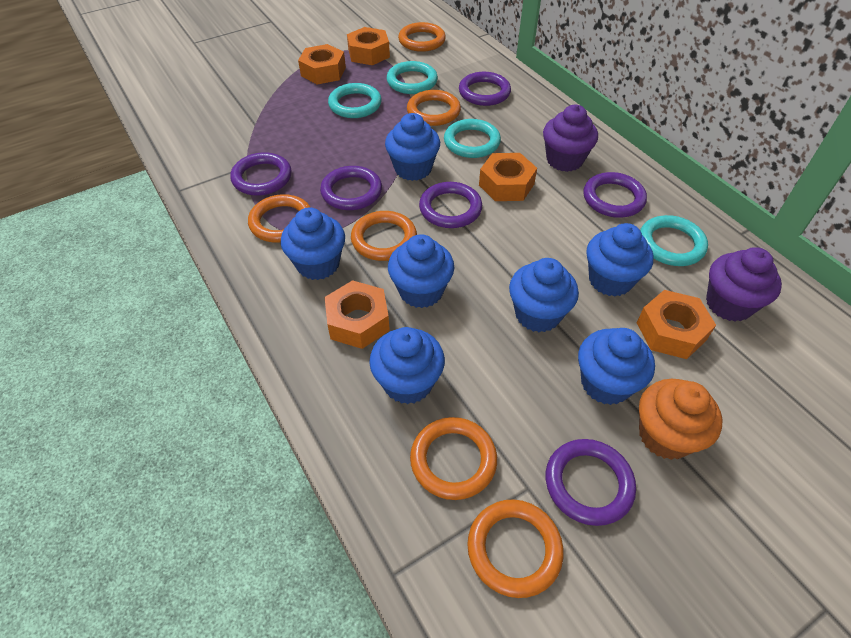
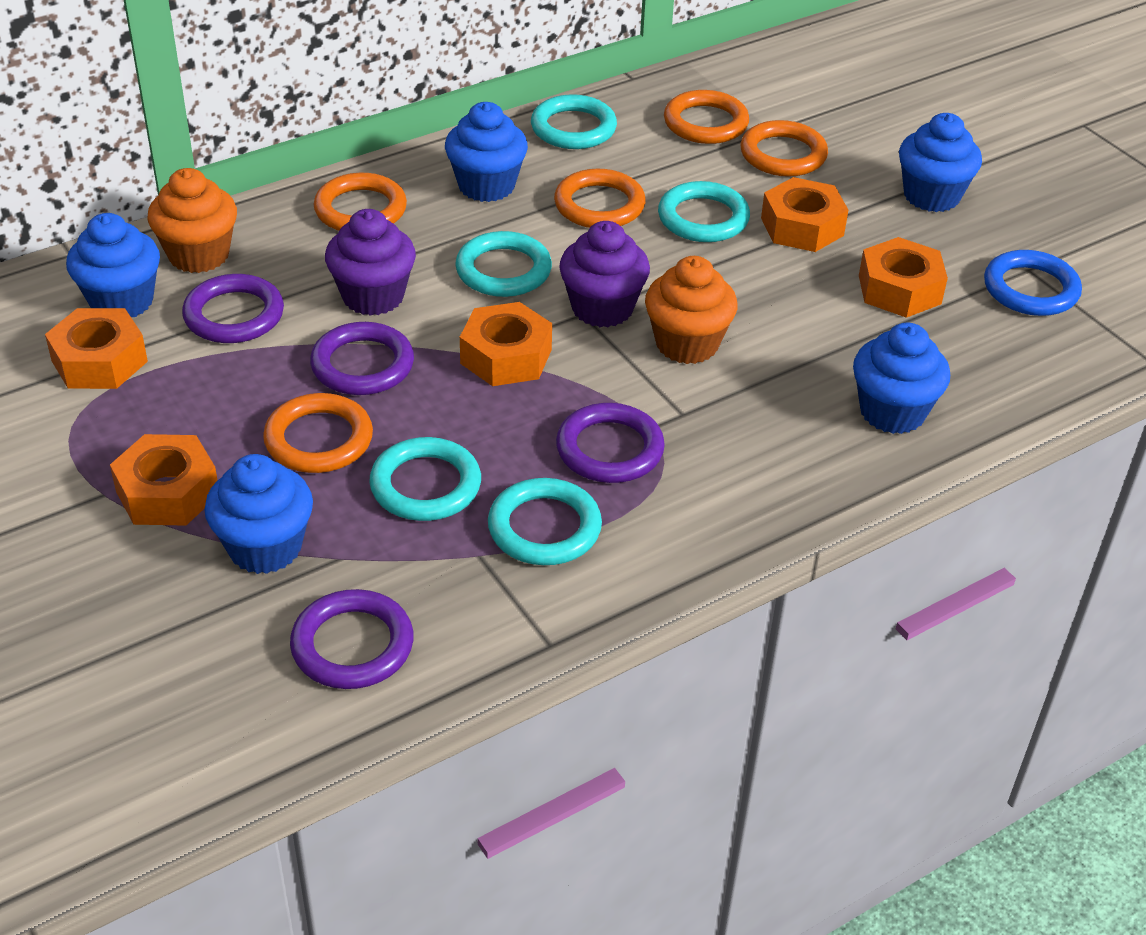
blue cupcake: 7 -> 5
blue ring: 0 -> 1
orange cupcake: 1 -> 2
orange ring: 6 -> 5
purple ring: 6 -> 4
turquoise ring: 4 -> 5

